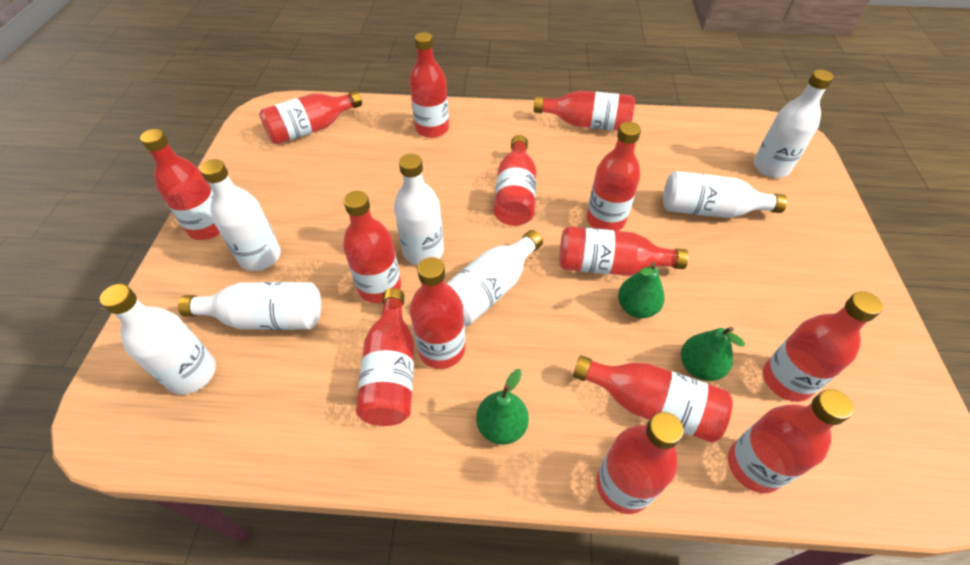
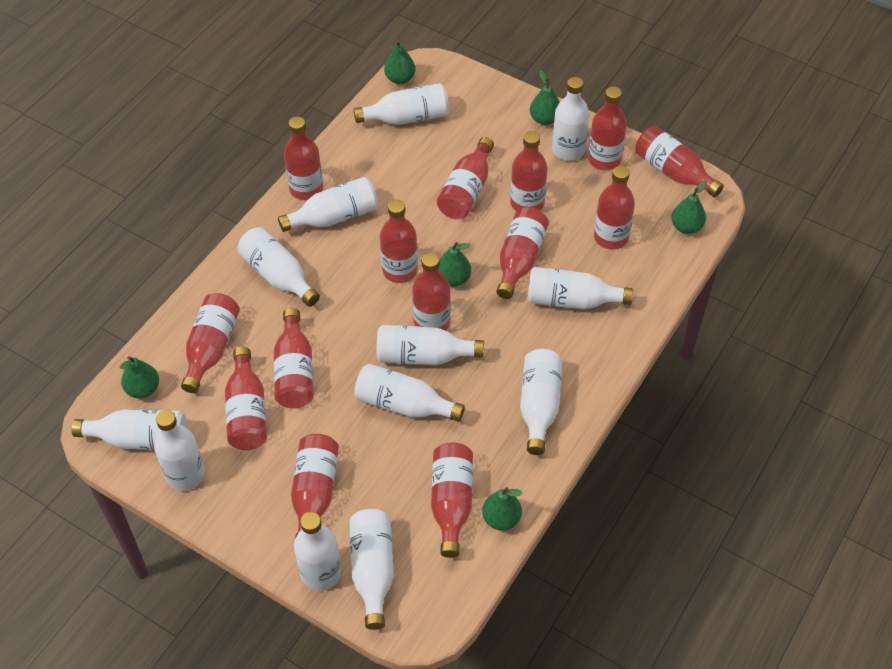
green pear: 3 -> 6
white bottle: 7 -> 12

